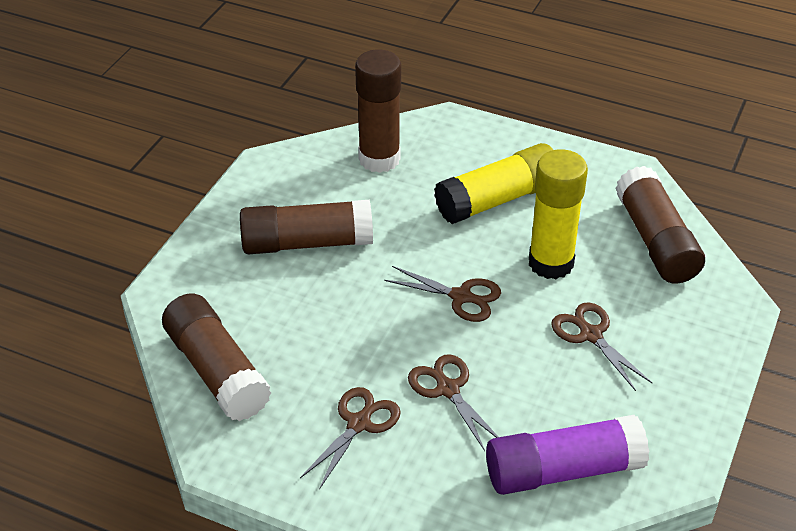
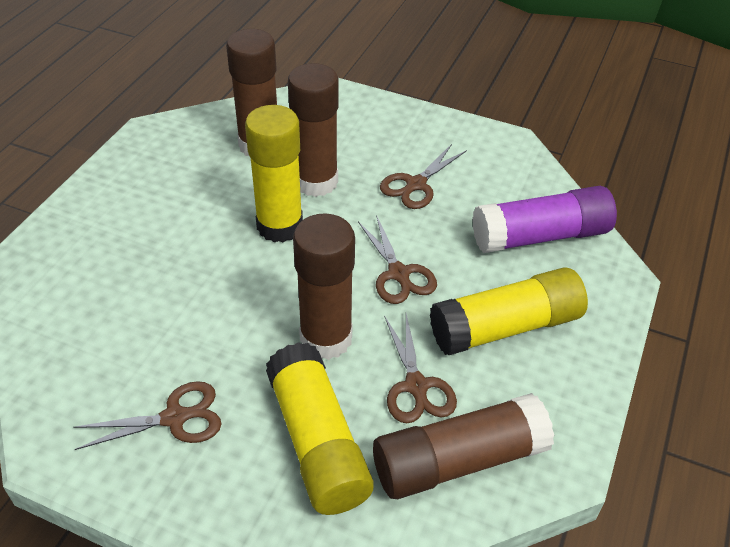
yellow glue stick: 2 -> 3

